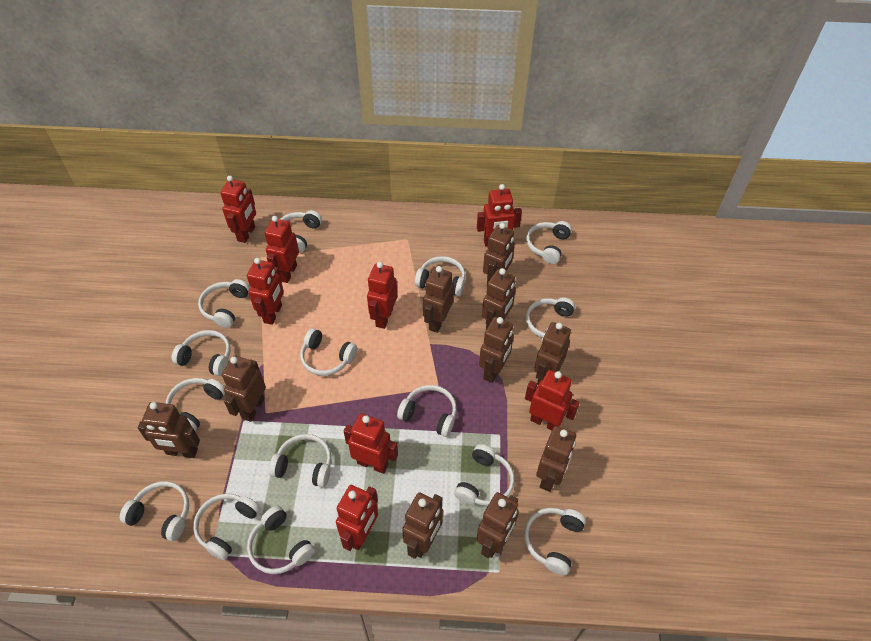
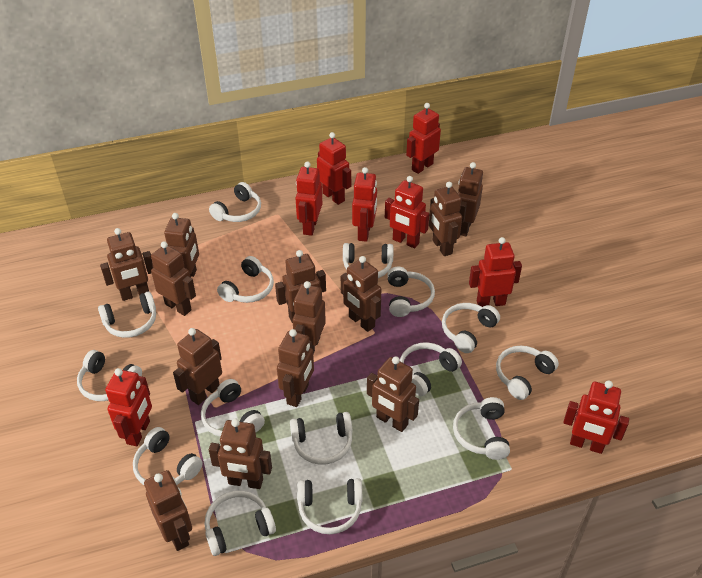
brown robot: 10 -> 13

